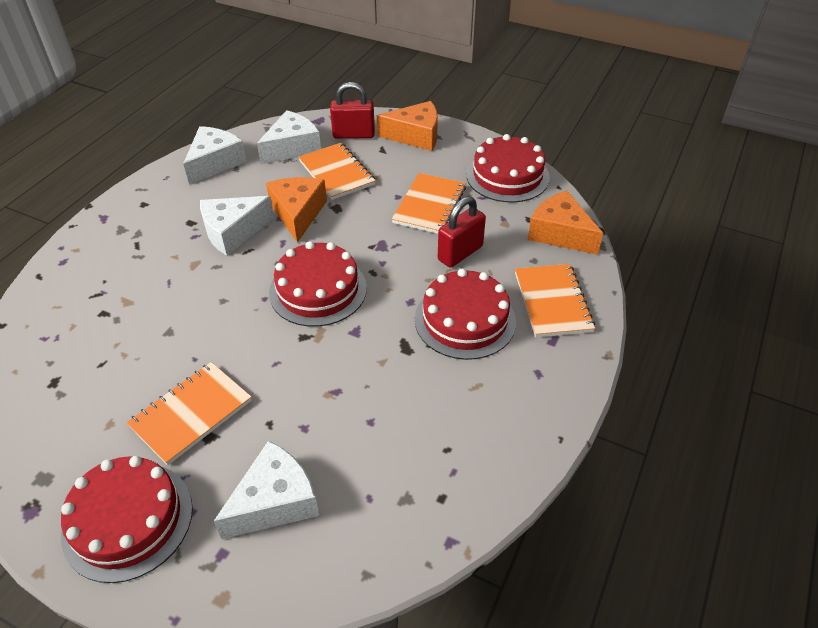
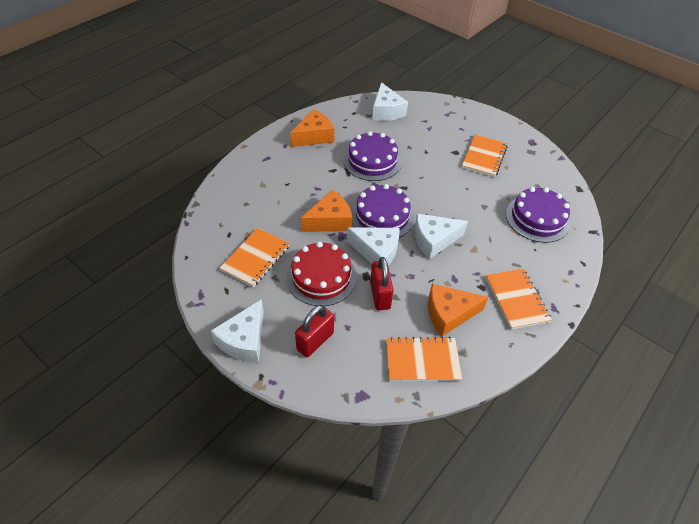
purple cake: 0 -> 3
red cake: 4 -> 1

